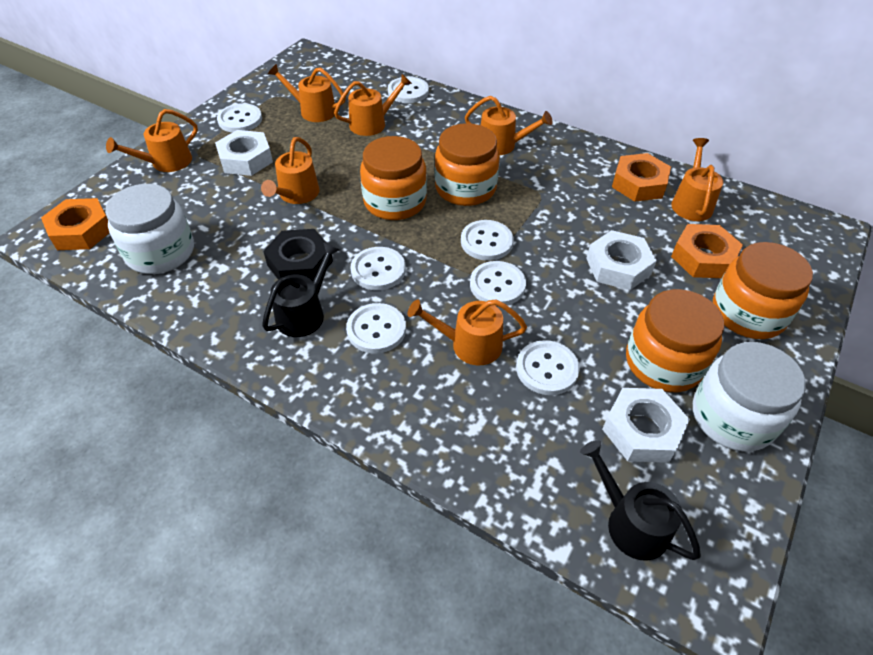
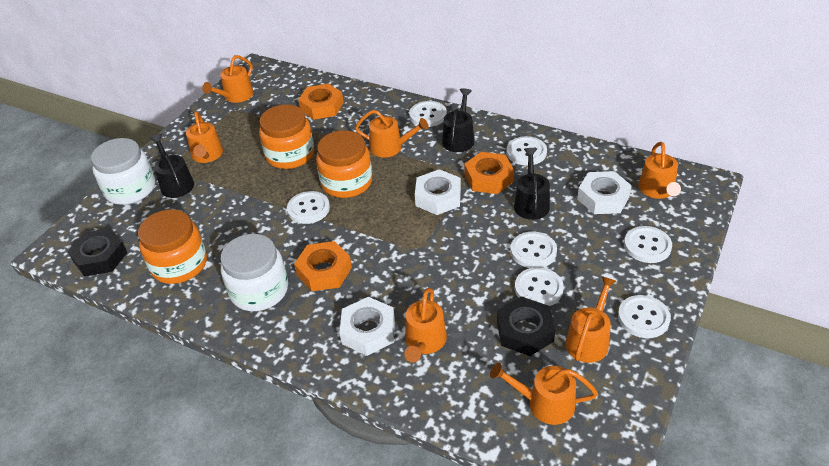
black nut: 1 -> 2
black watering can: 2 -> 3
orange jar: 4 -> 3

